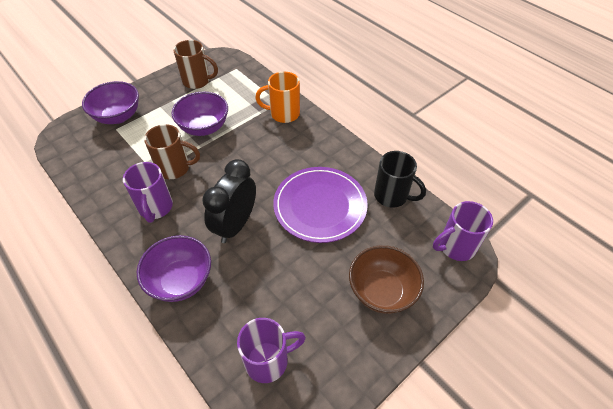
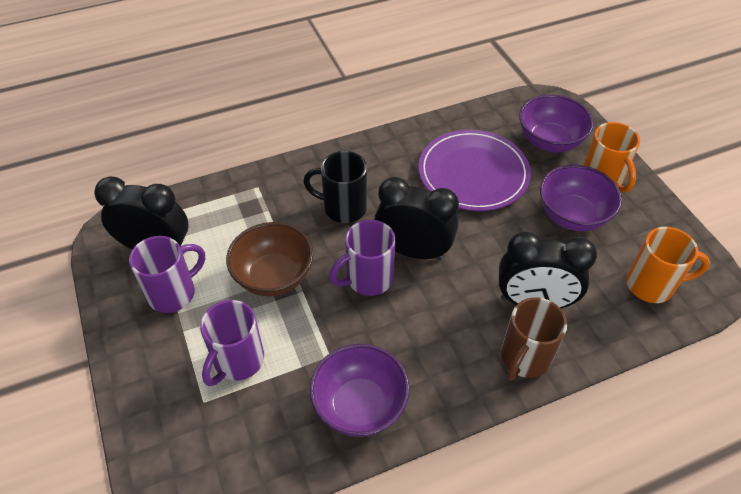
black clock: 1 -> 3
brown mug: 2 -> 1
orange mug: 1 -> 2

